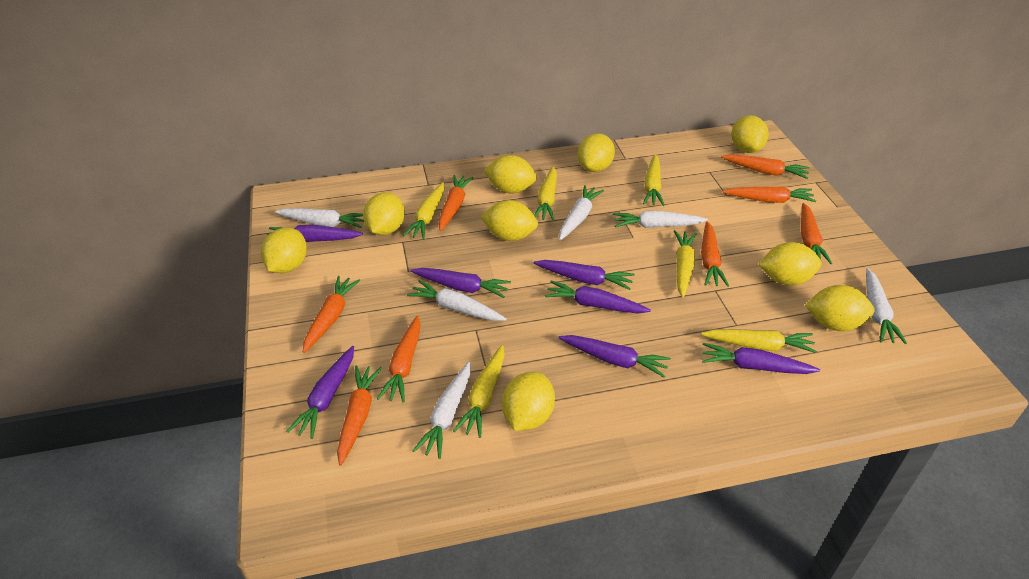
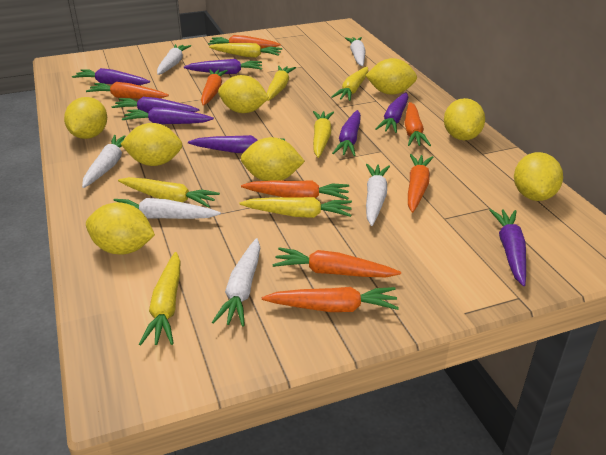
purple carrot: 7 -> 8
yellow carrot: 6 -> 7
yellow lemon: 9 -> 8

